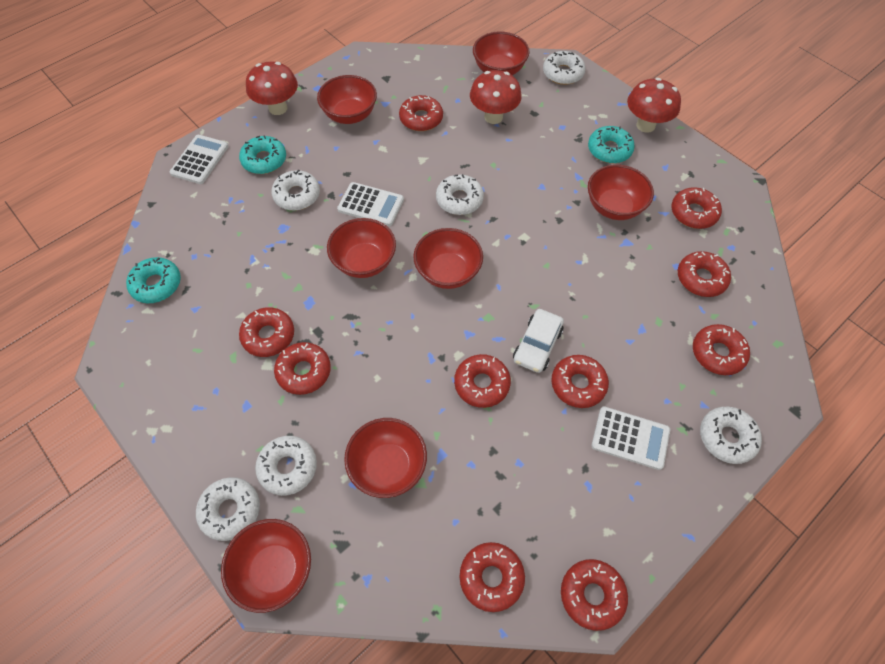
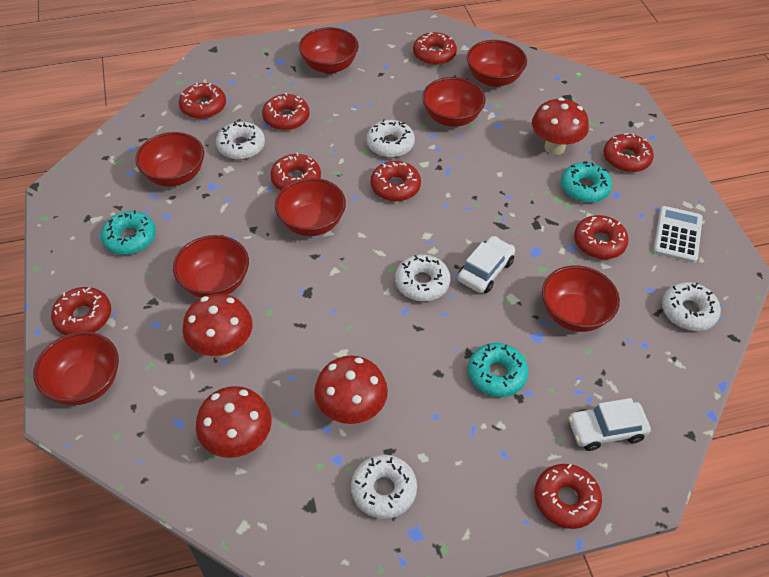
red bowl: 7 -> 8
red donut: 10 -> 9
red mushroom: 3 -> 4
white calculator: 3 -> 1
white car: 1 -> 2
white donut: 6 -> 5

